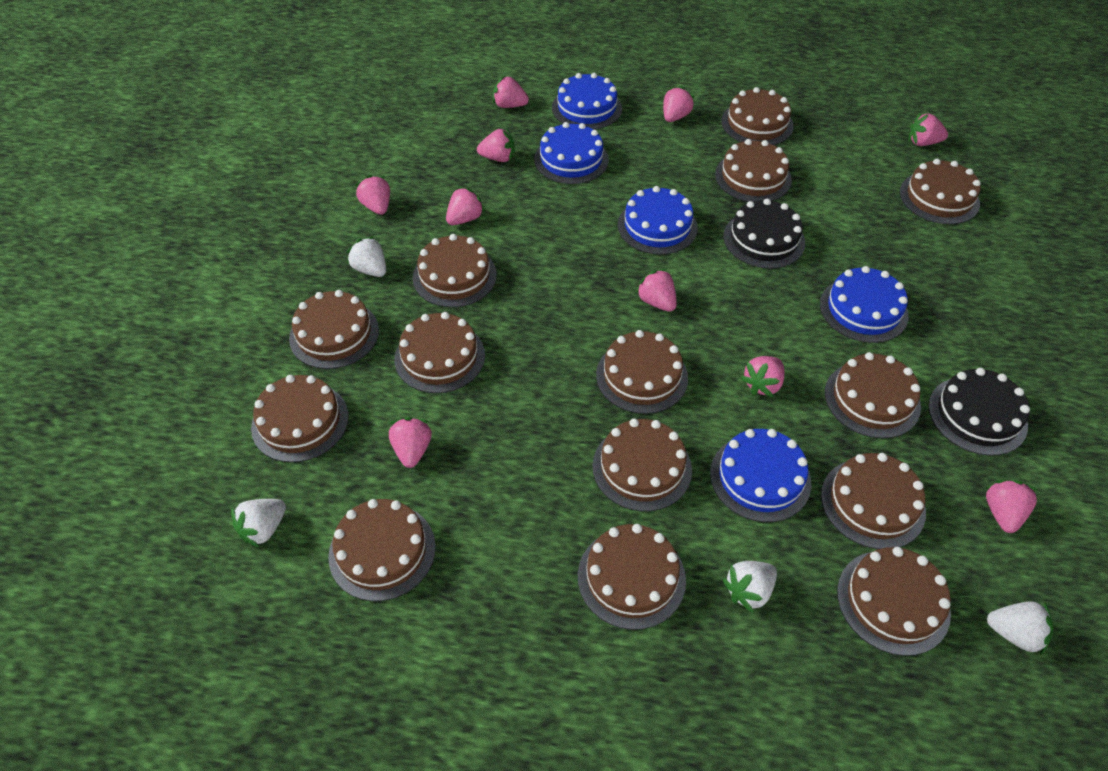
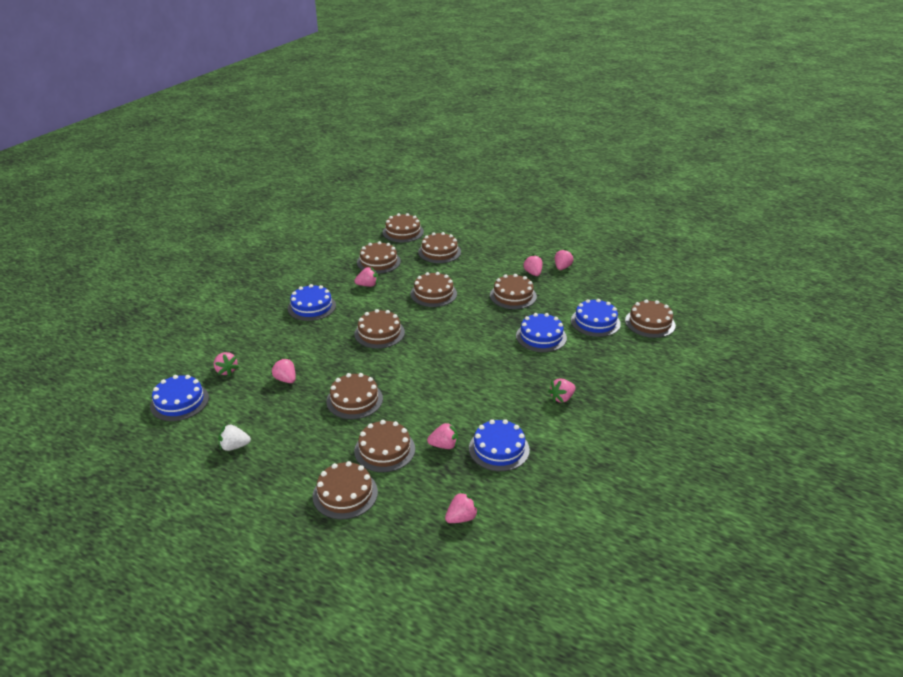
black cake: 2 -> 0
brown cake: 14 -> 10
pink strawberry: 10 -> 8
white strawberry: 4 -> 1

